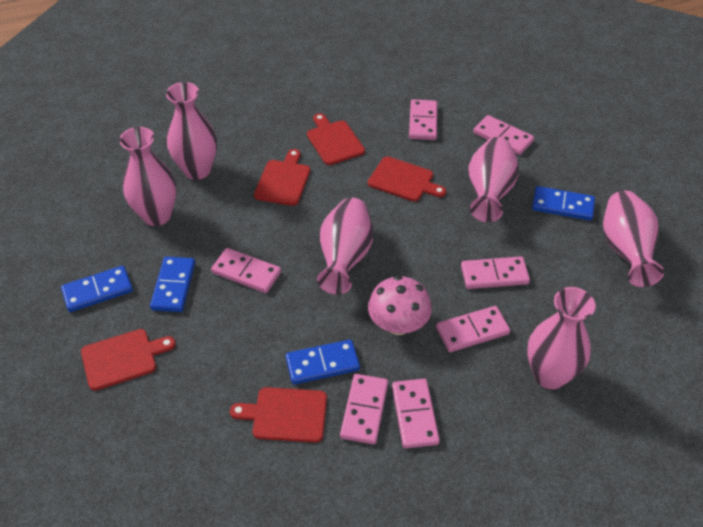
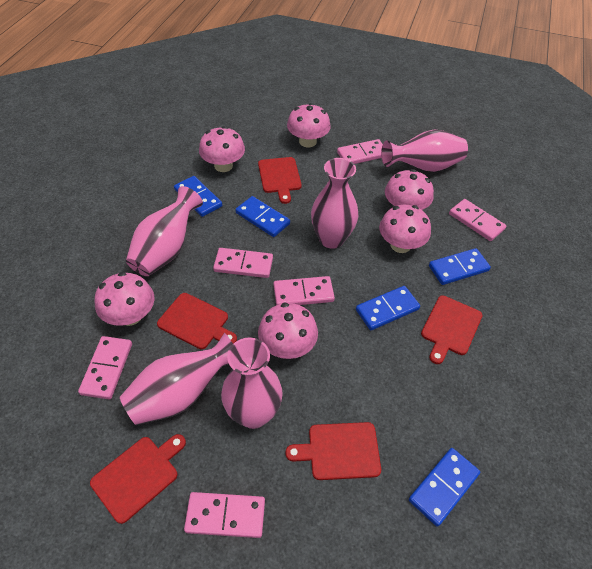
blue domino: 4 -> 5
pink domino: 7 -> 6
pink mushroom: 1 -> 6
pink vase: 6 -> 5

